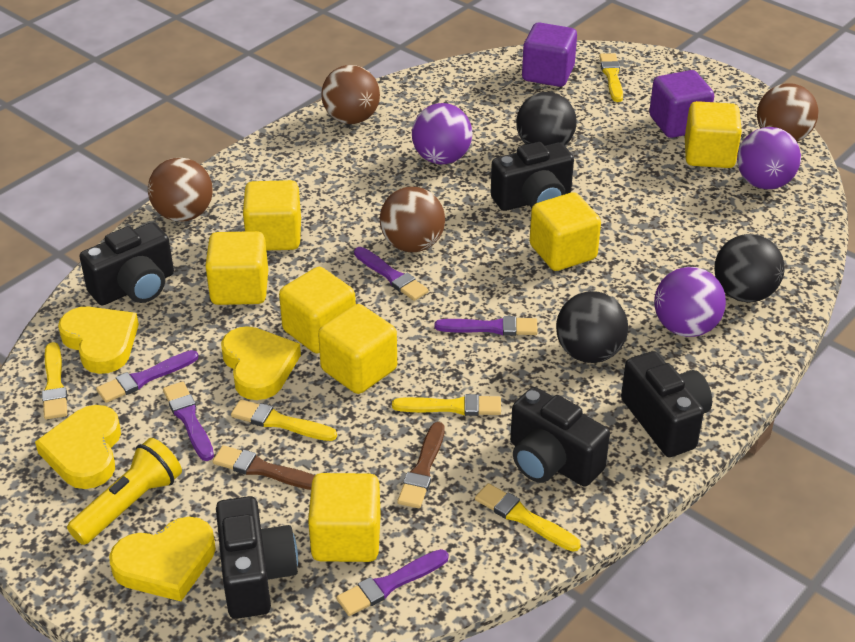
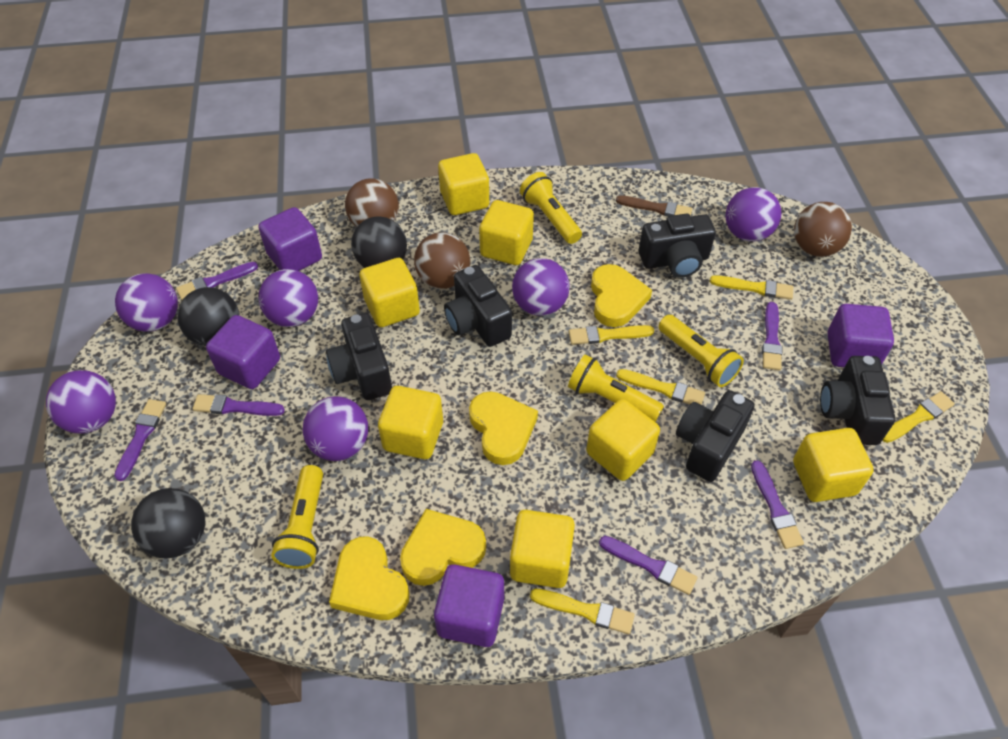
brown ball: 4 -> 3
brown brush: 2 -> 1
purple ball: 3 -> 6
purple brush: 5 -> 6
purple cube: 2 -> 4
yellow flashlight: 1 -> 4

